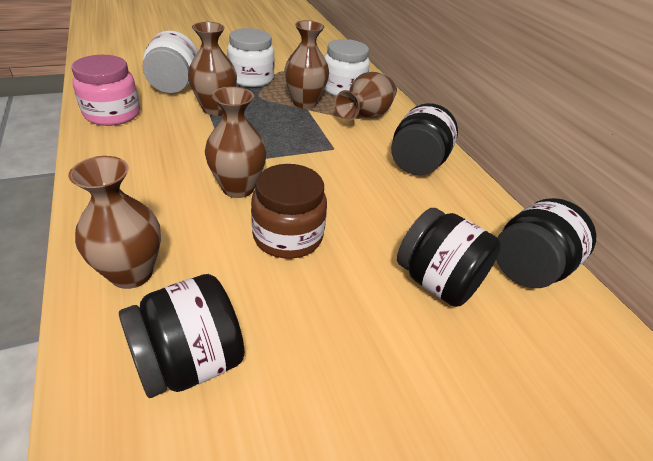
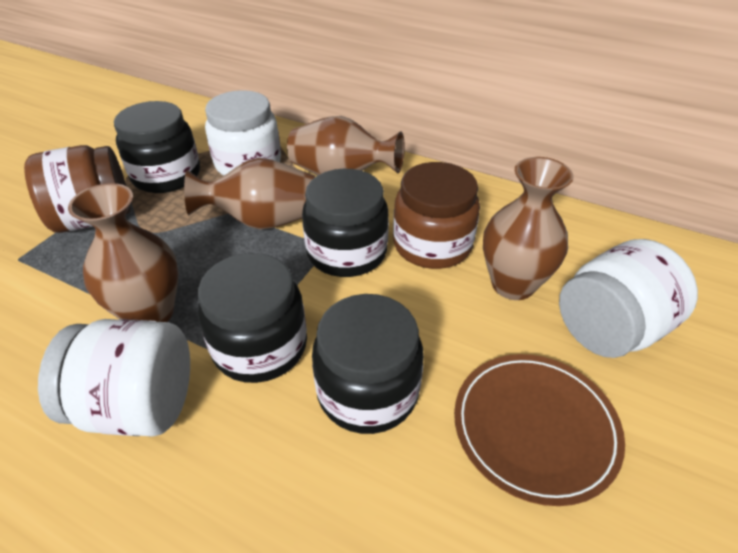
brown jar: 1 -> 2
brown plate: 0 -> 1
brown vase: 5 -> 4
pink jar: 1 -> 0

